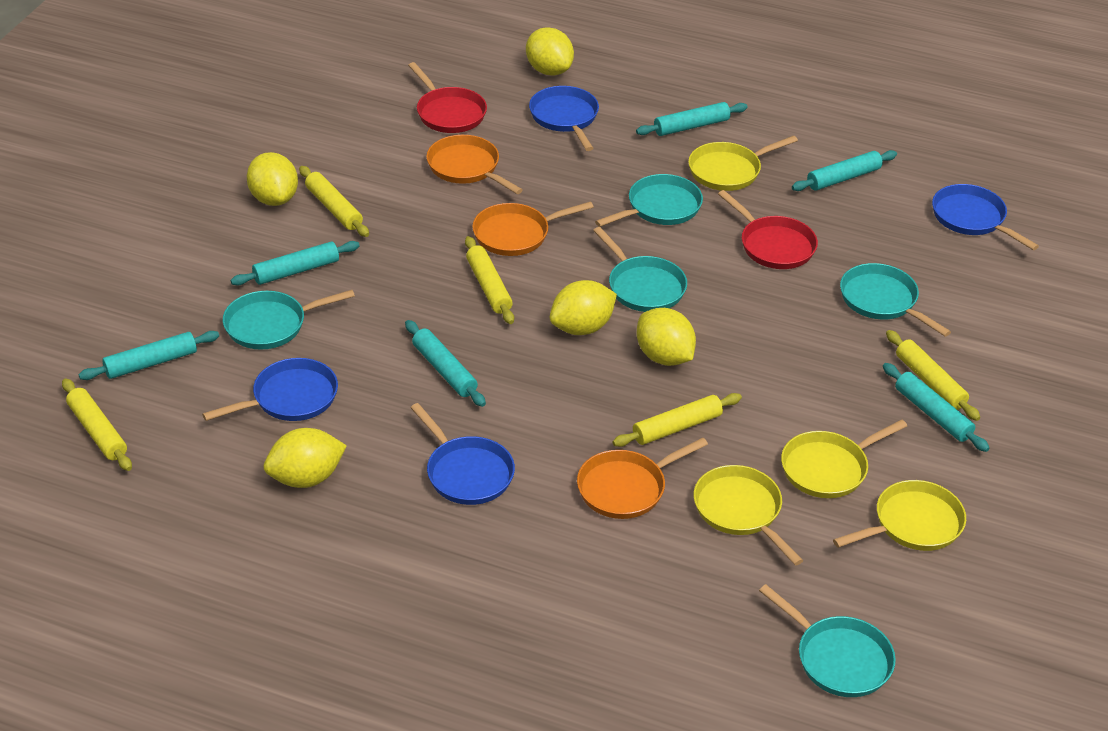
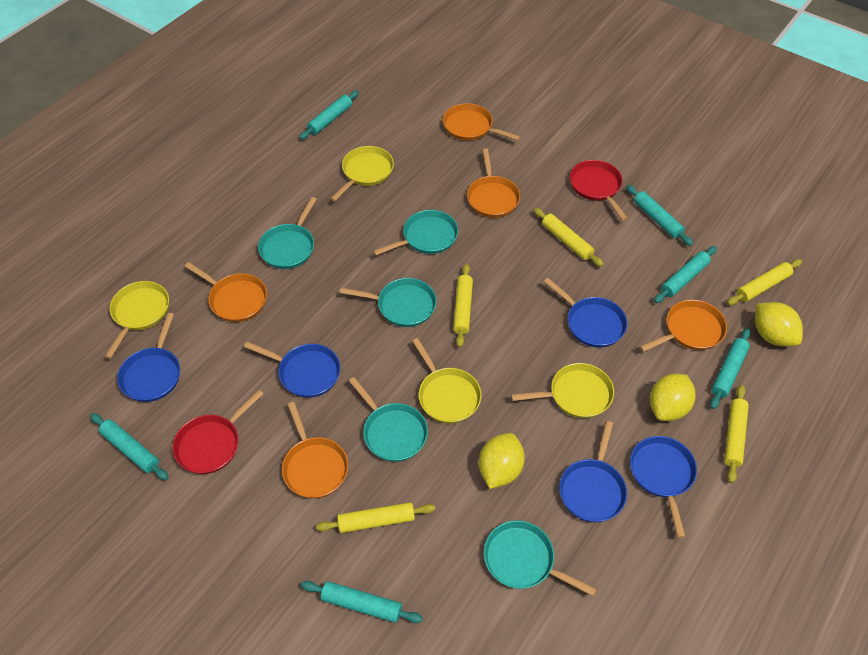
blue pan: 4 -> 5
orange pan: 3 -> 5
yellow lemon: 5 -> 3

